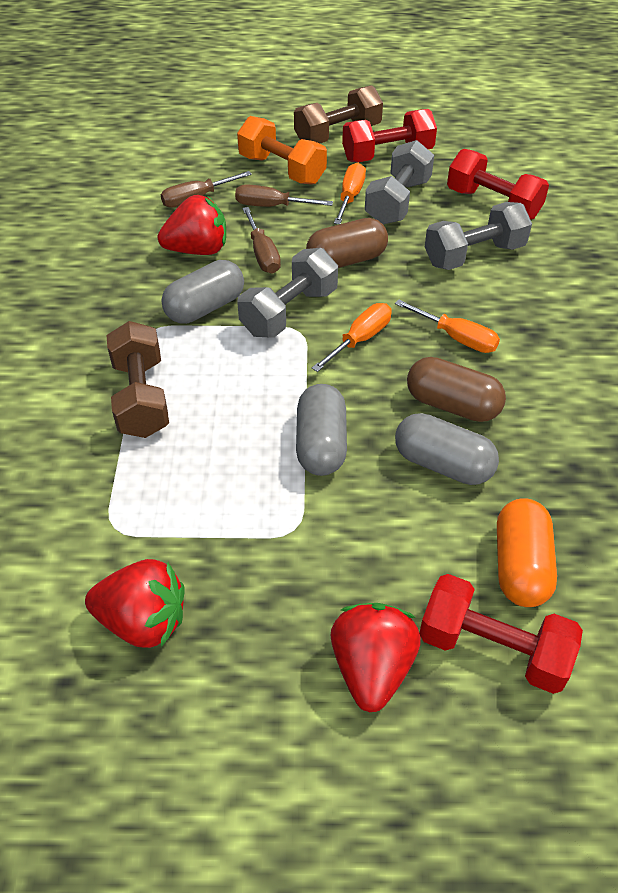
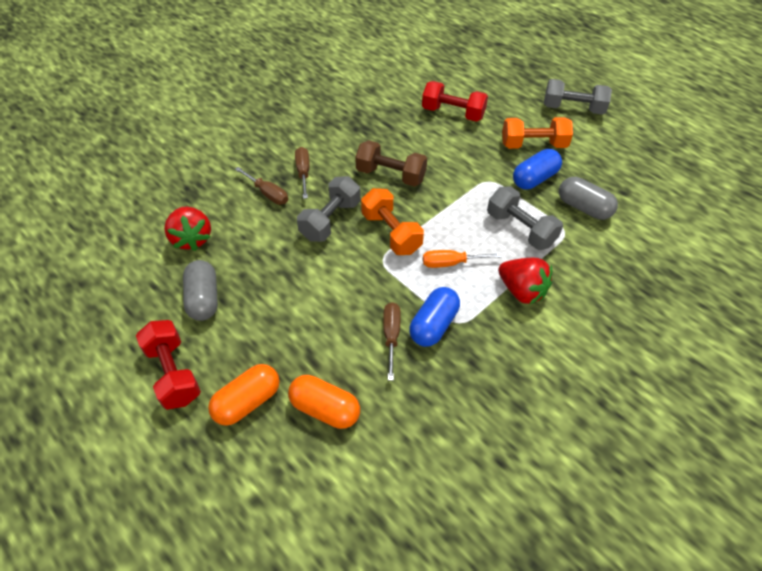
blue capsule: 0 -> 2
brown capsule: 2 -> 0
brown dumbbell: 2 -> 1
grey capsule: 3 -> 2
orange capsule: 1 -> 2
orange dumbbell: 1 -> 2
orange screwdriver: 3 -> 1
red dumbbell: 3 -> 2
red strawberry: 3 -> 2

